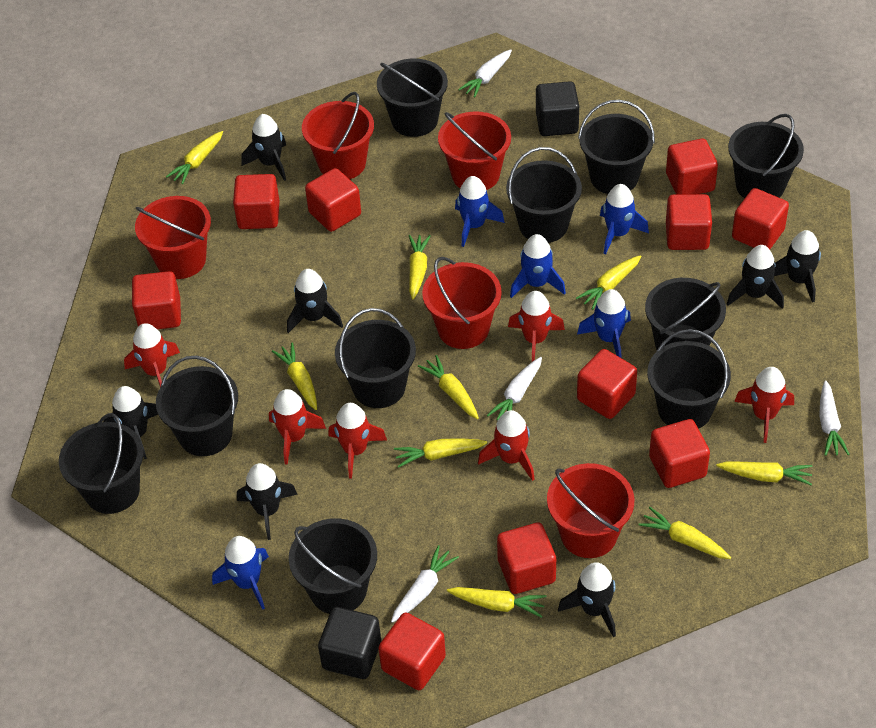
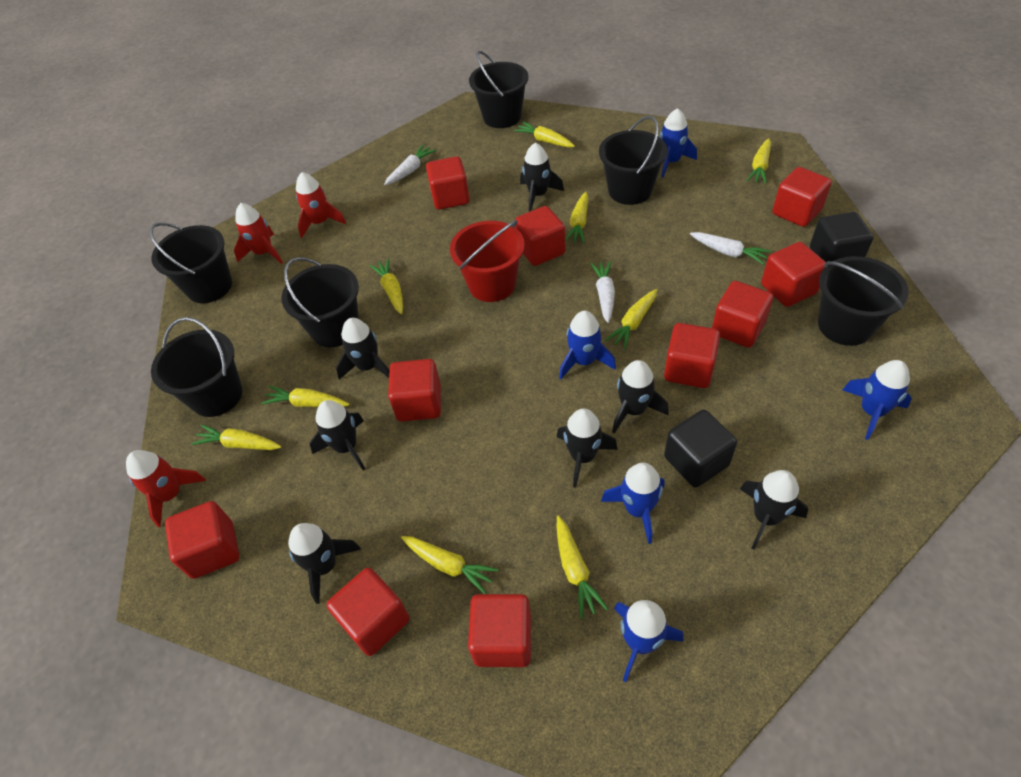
black bucket: 10 -> 6
red bucket: 5 -> 1
red rocket: 6 -> 3
white carrot: 4 -> 3

